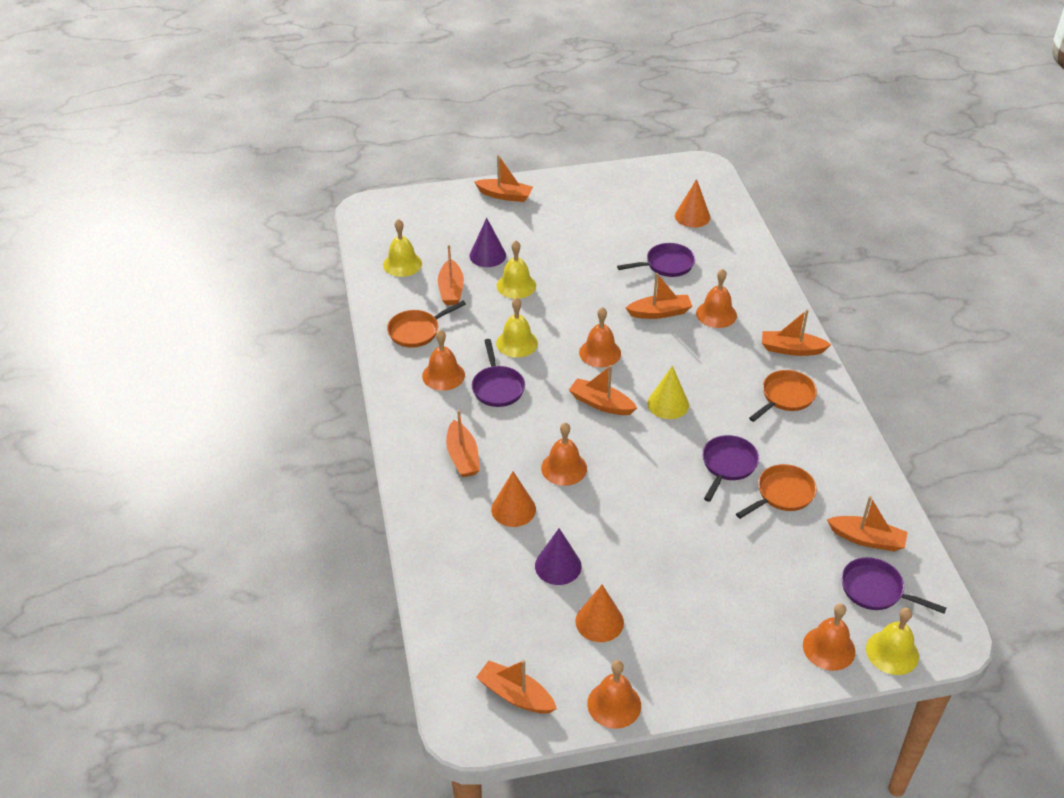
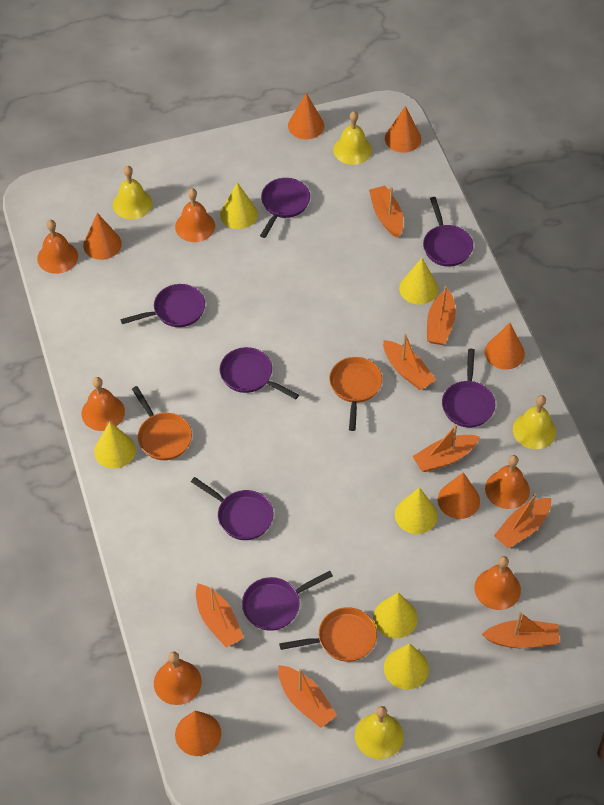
orange cone: 3 -> 6
purple cone: 2 -> 0
purple pan: 4 -> 7
yellow cone: 1 -> 6

